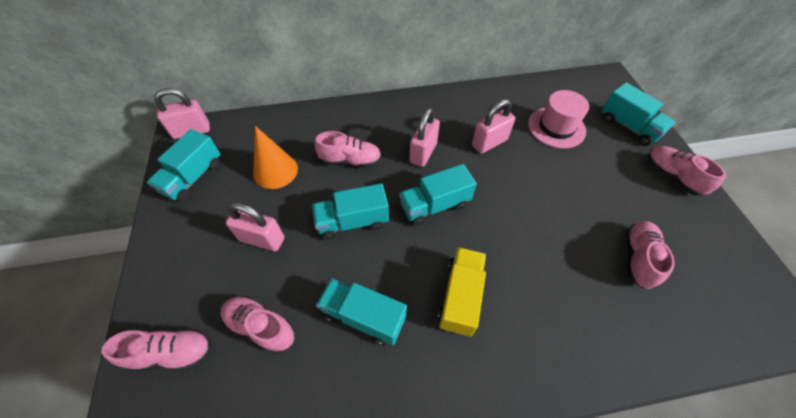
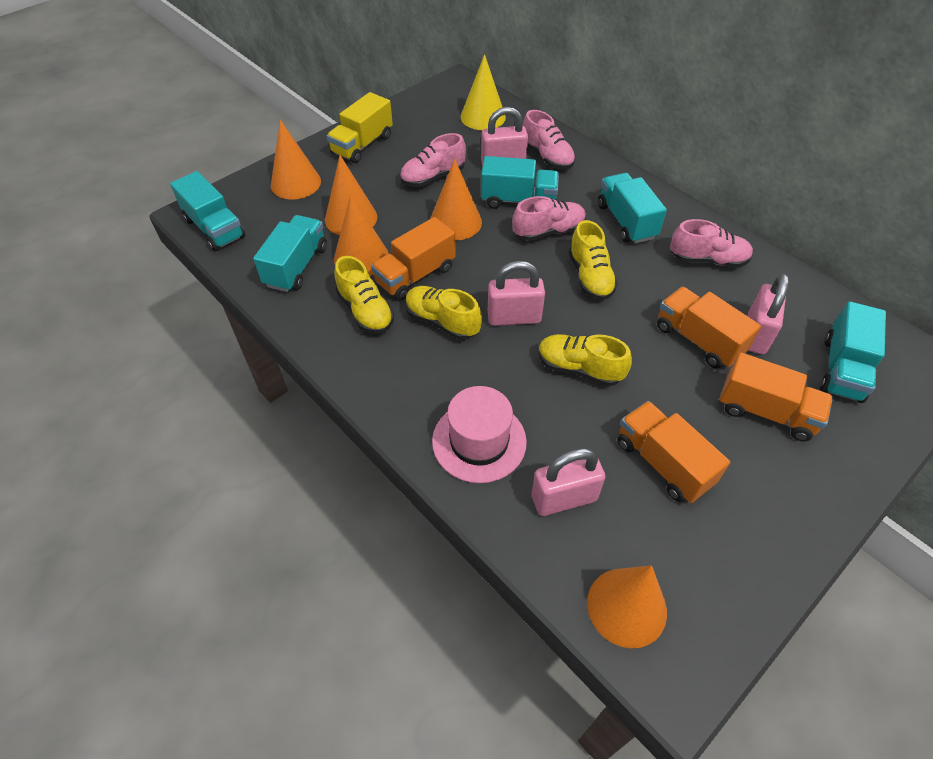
orange cone: 1 -> 5
orange truck: 0 -> 4
pink shoe: 5 -> 4
yellow cone: 0 -> 1
yellow shoe: 0 -> 4

